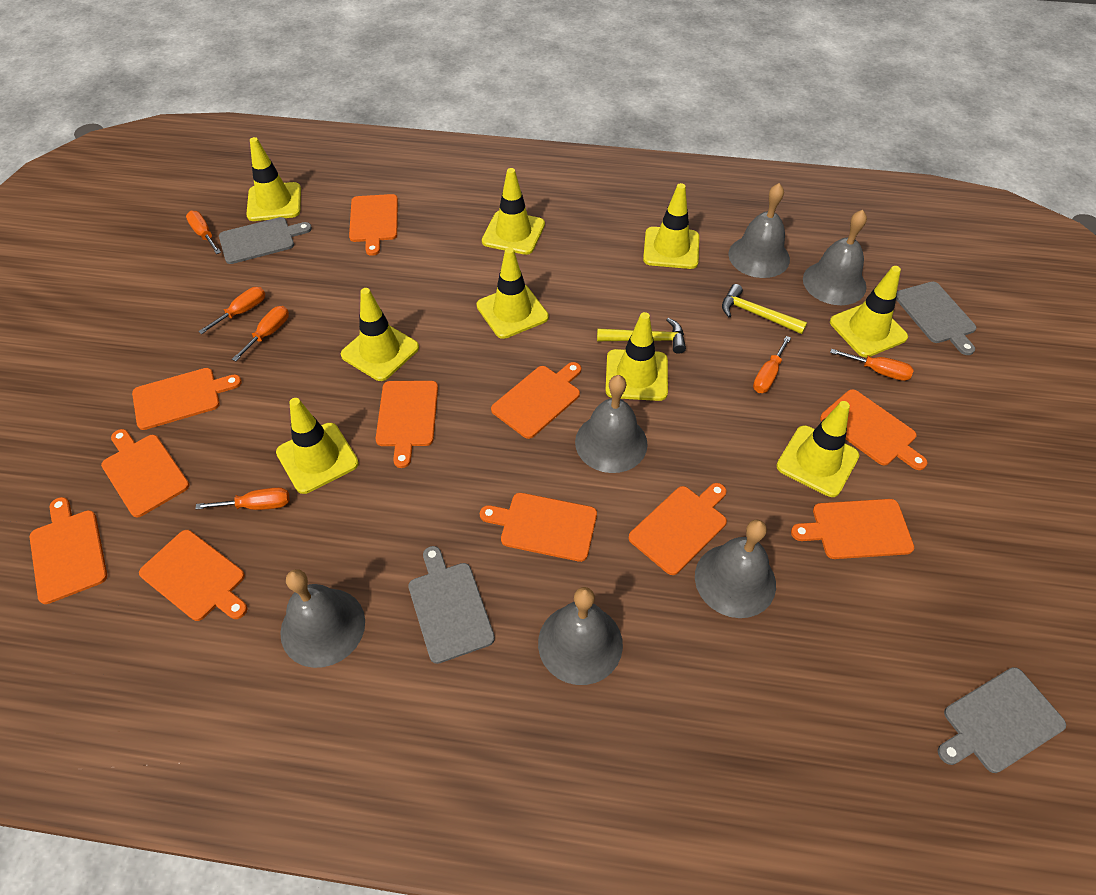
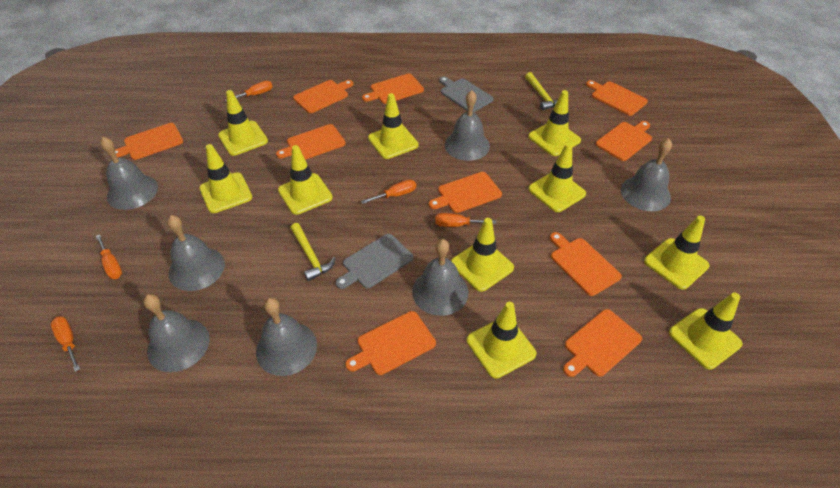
grey bell: 6 -> 7
grey cutting board: 4 -> 2
orange cutting board: 11 -> 10
orange screwdriver: 6 -> 5
yellow traffic cone: 9 -> 10

